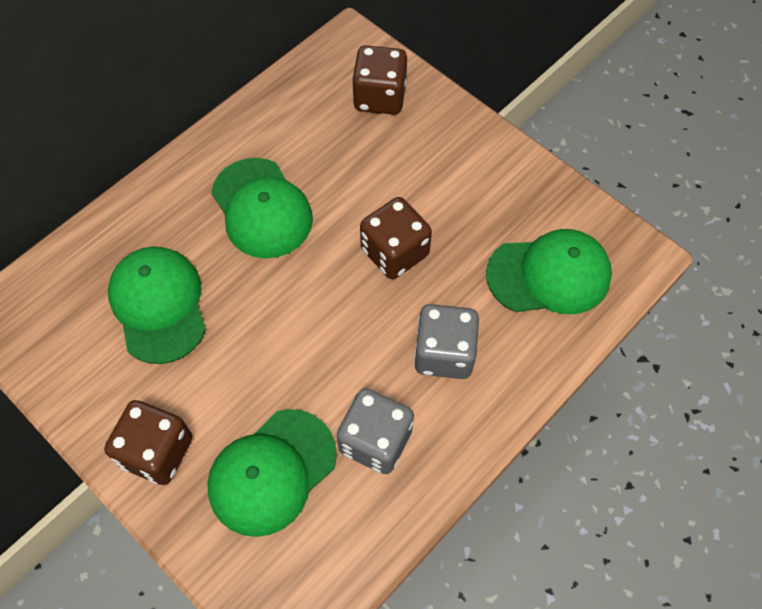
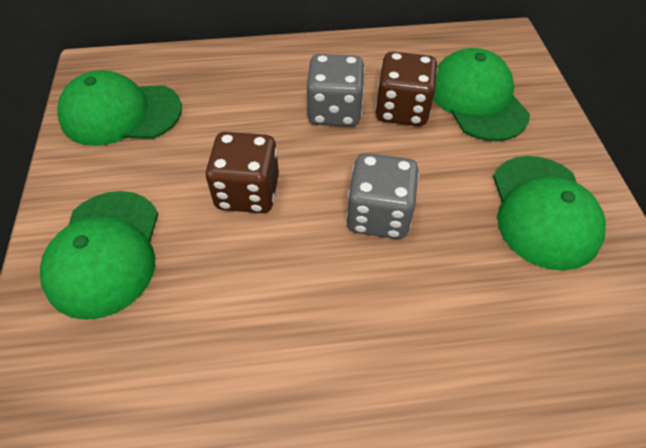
brown dice: 3 -> 2

